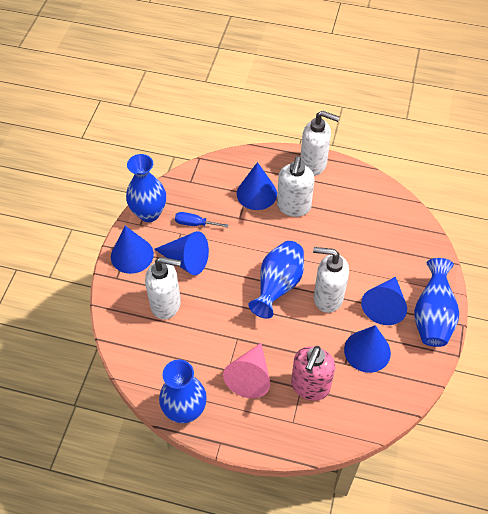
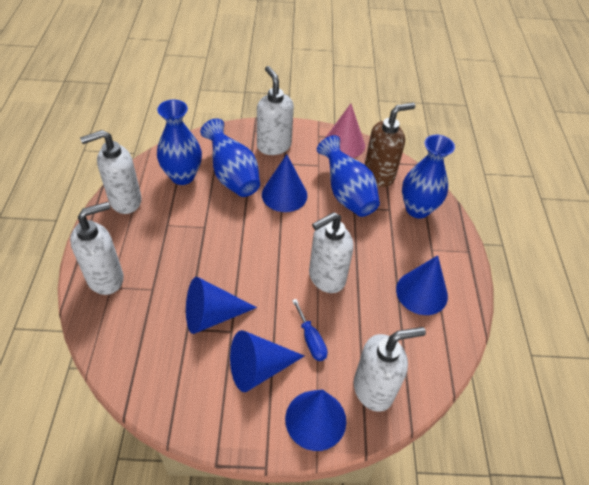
brown soap dispenser: 0 -> 1
pink soap dispenser: 1 -> 0
white soap dispenser: 4 -> 5

